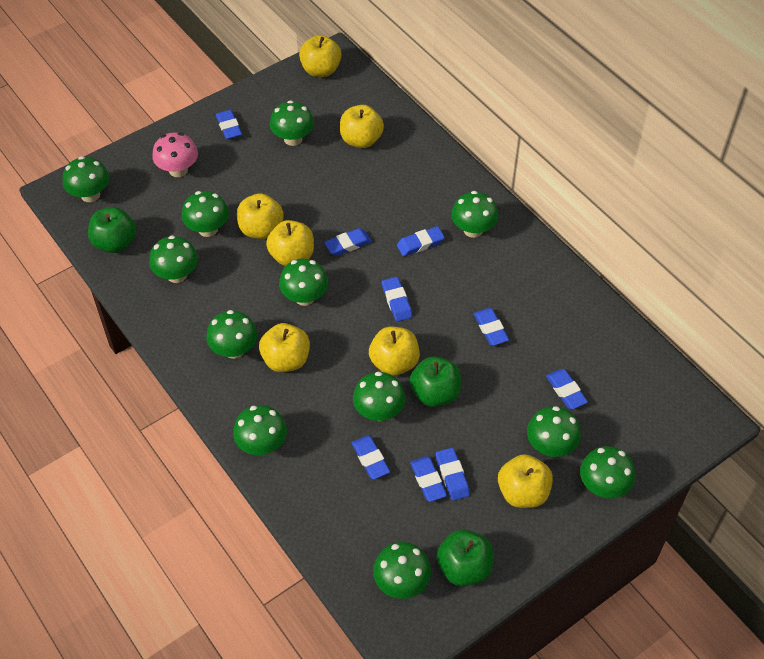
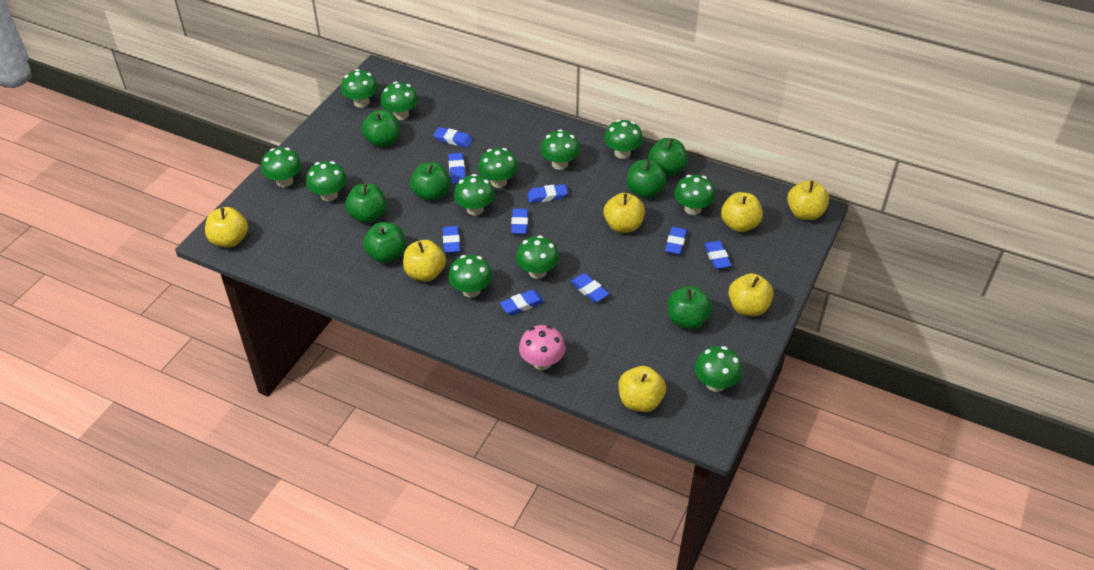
green apple: 3 -> 7

